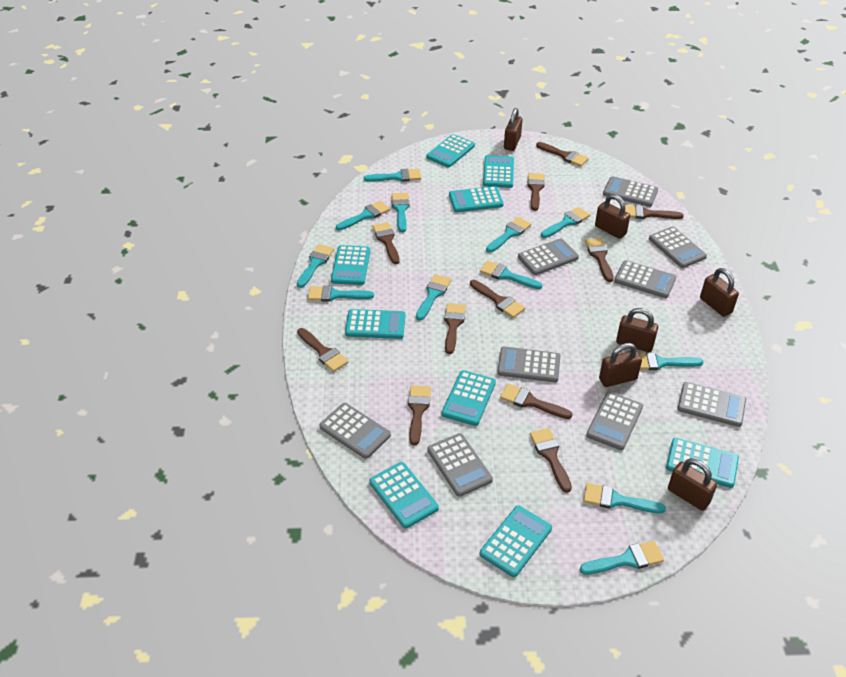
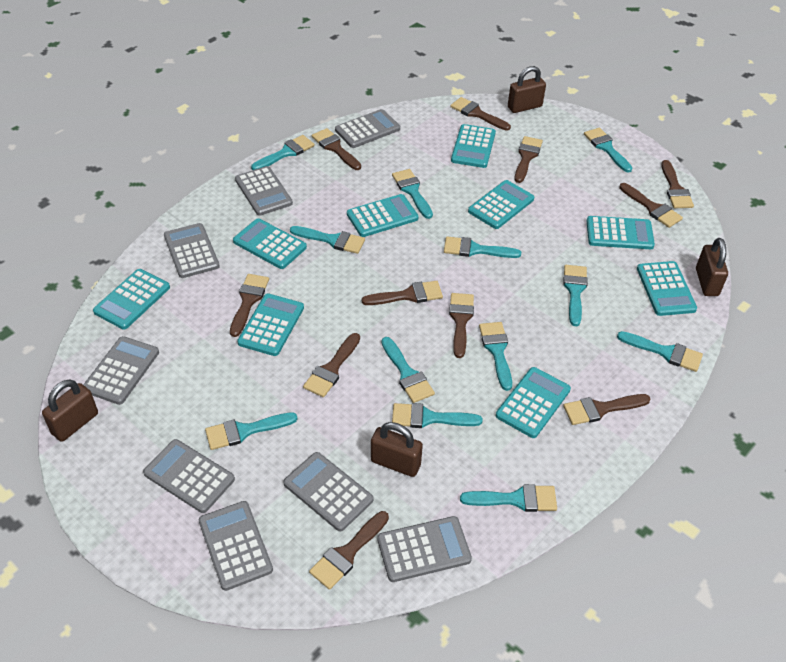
brown padlock: 6 -> 4
grey calculator: 9 -> 8

